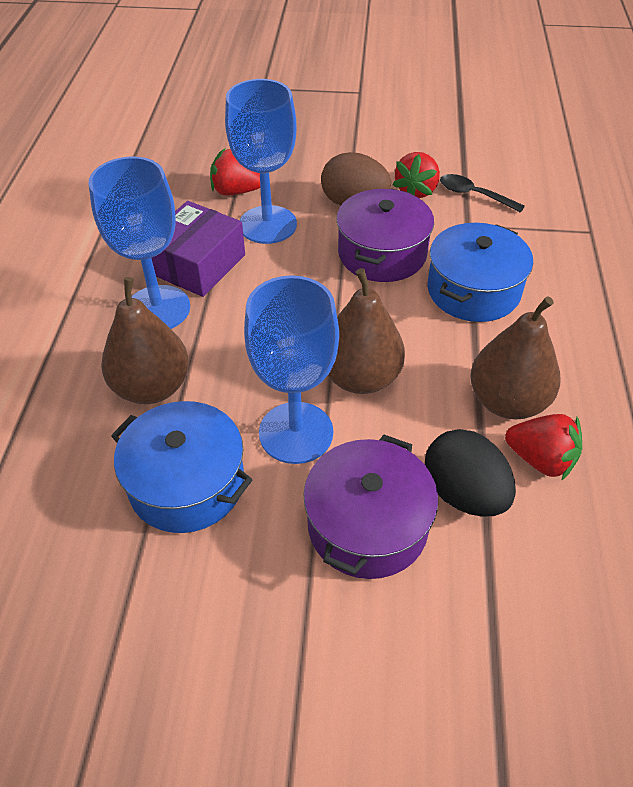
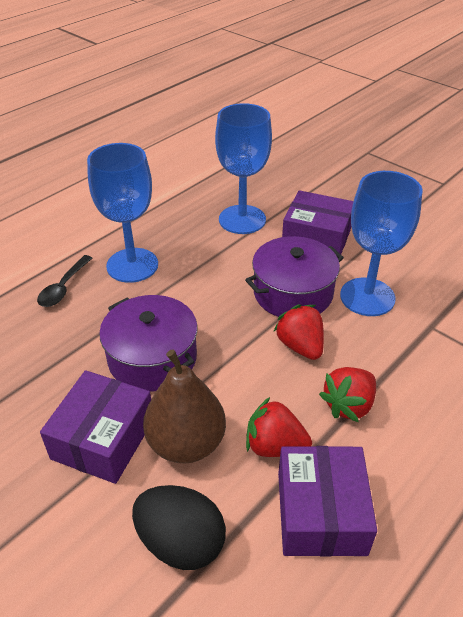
blue pot: 2 -> 0
brown egg: 1 -> 0
brown pear: 3 -> 1
purple box: 1 -> 3

